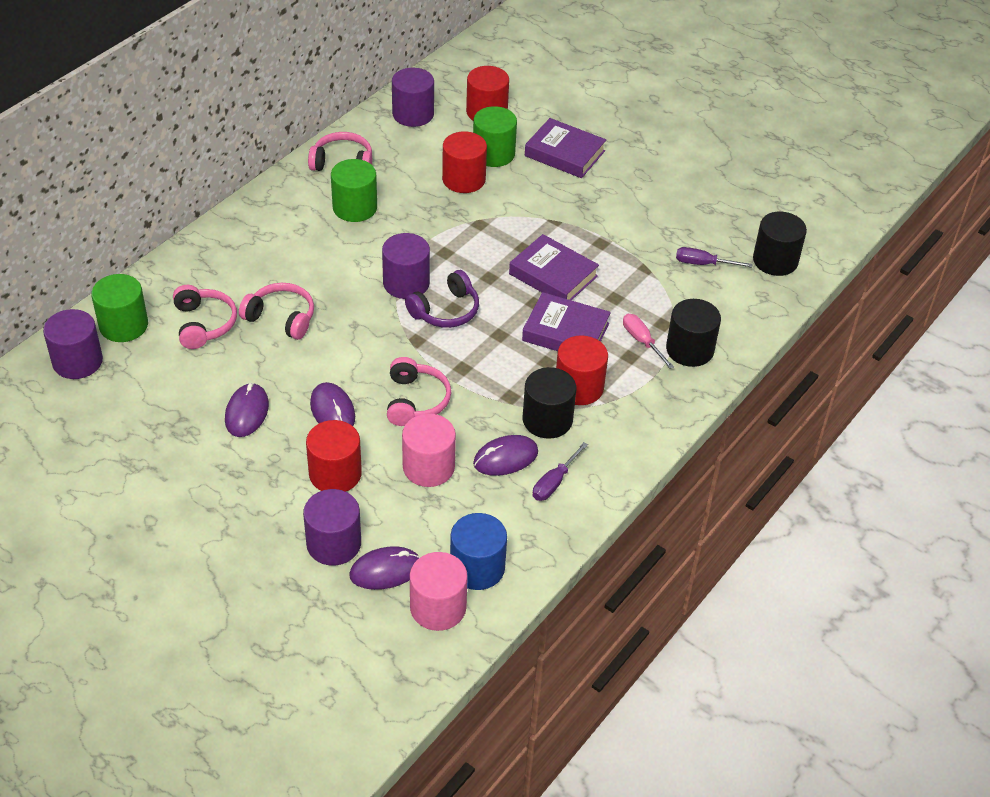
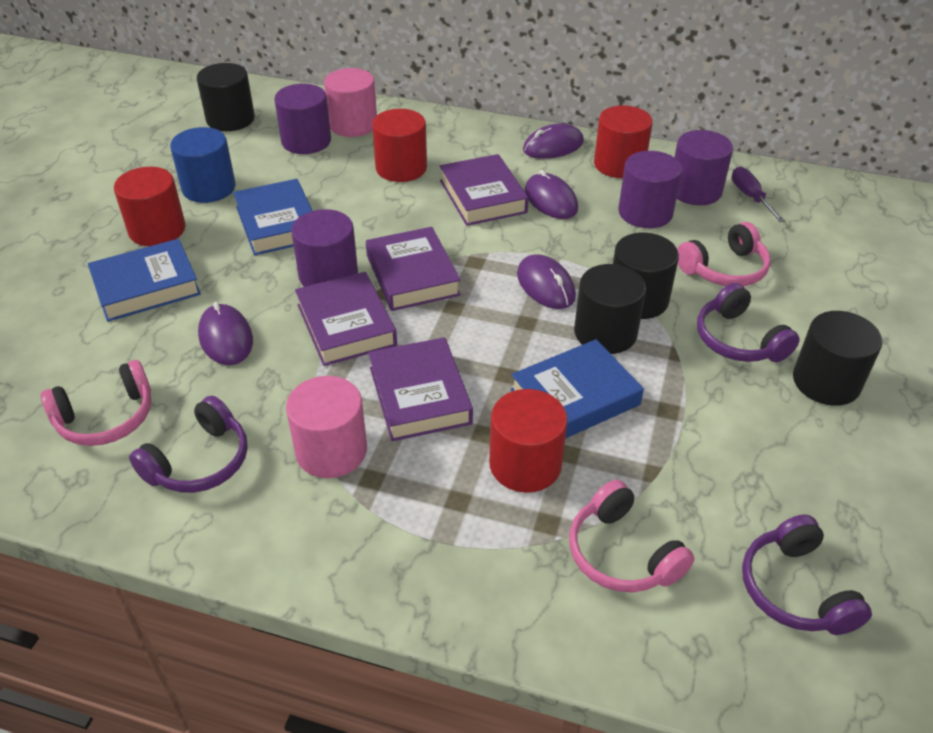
black cylinder: 3 -> 4
blue book: 0 -> 3
green cylinder: 3 -> 0
pink headphones: 4 -> 3
pink screwdriver: 1 -> 0
purple book: 3 -> 4
purple headphones: 1 -> 3
purple screwdriver: 2 -> 1

